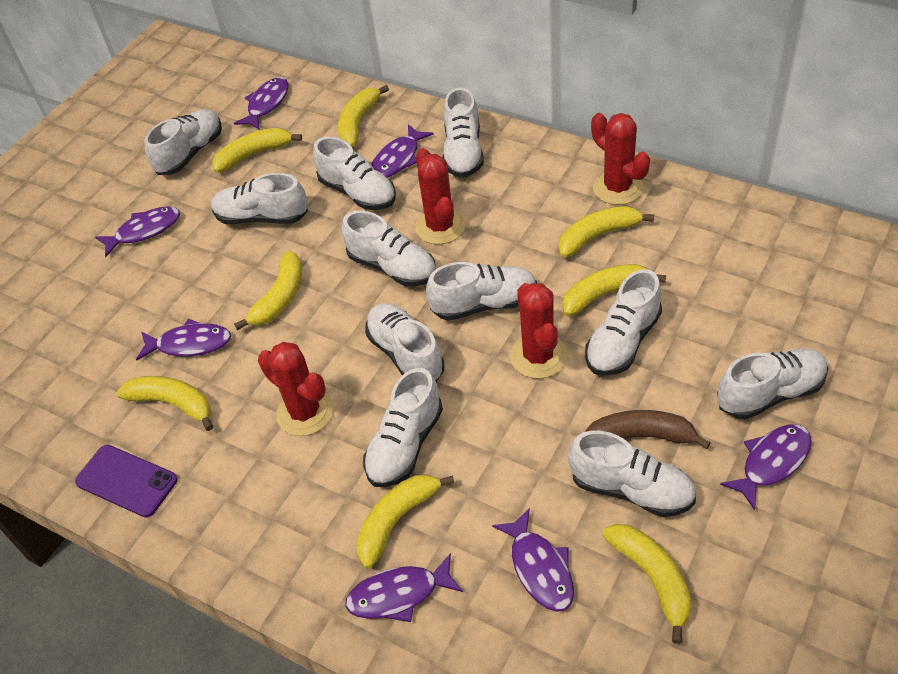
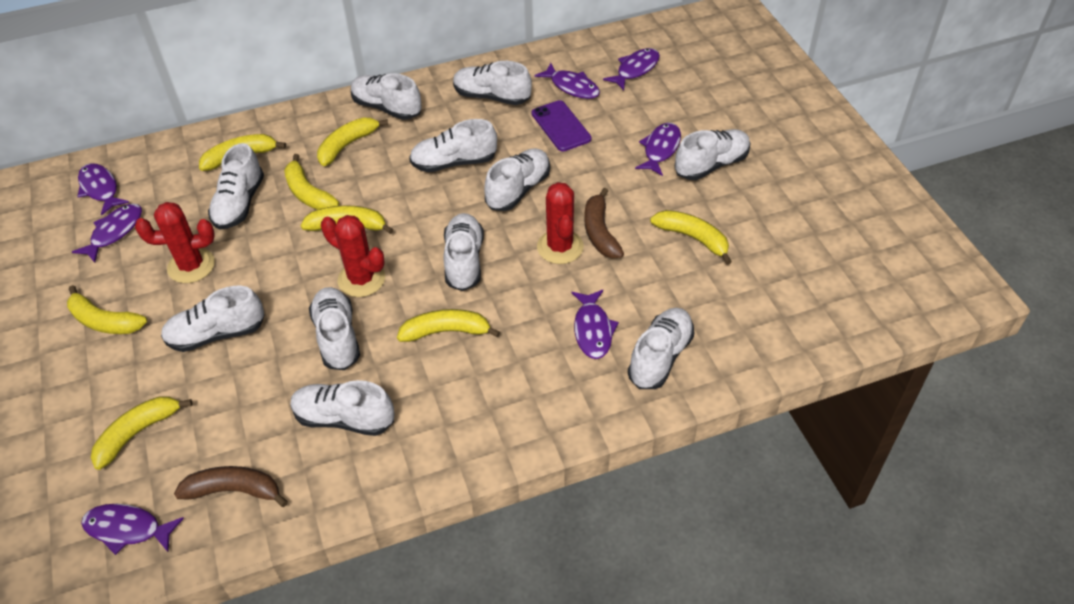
brown banana: 1 -> 2
red cactus: 4 -> 3

